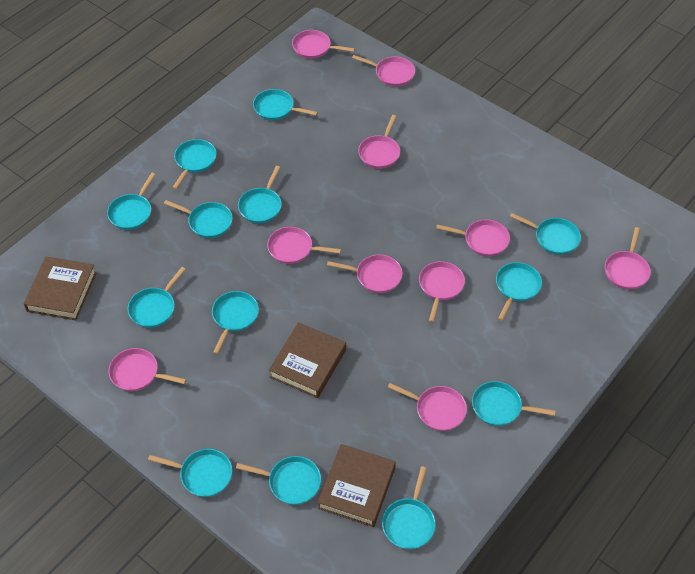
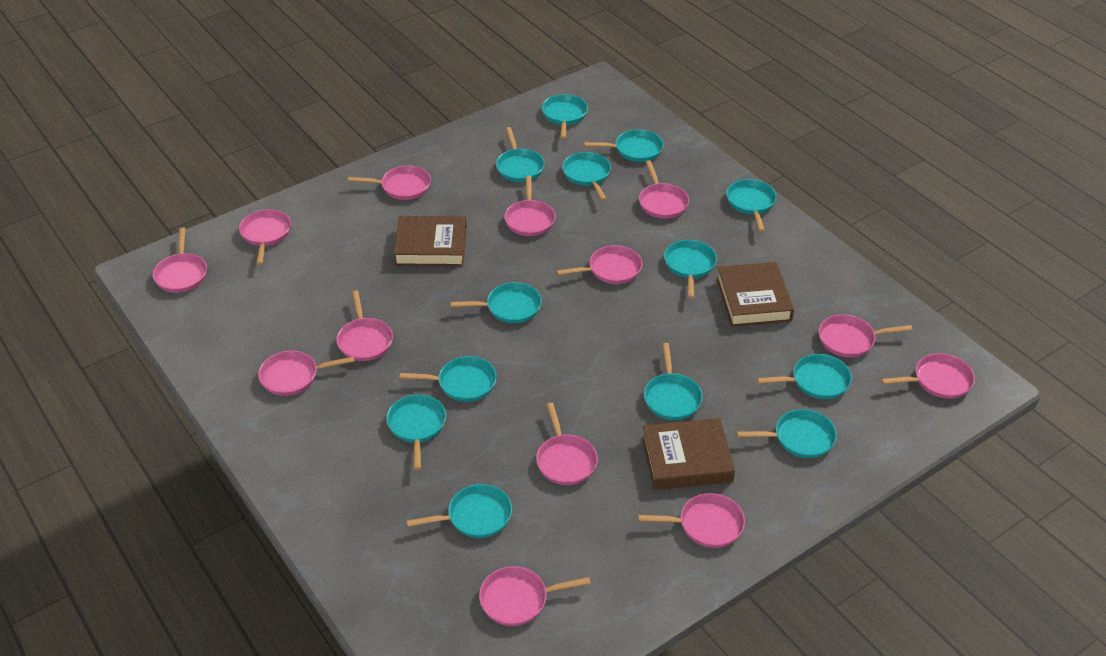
pink pan: 10 -> 13

